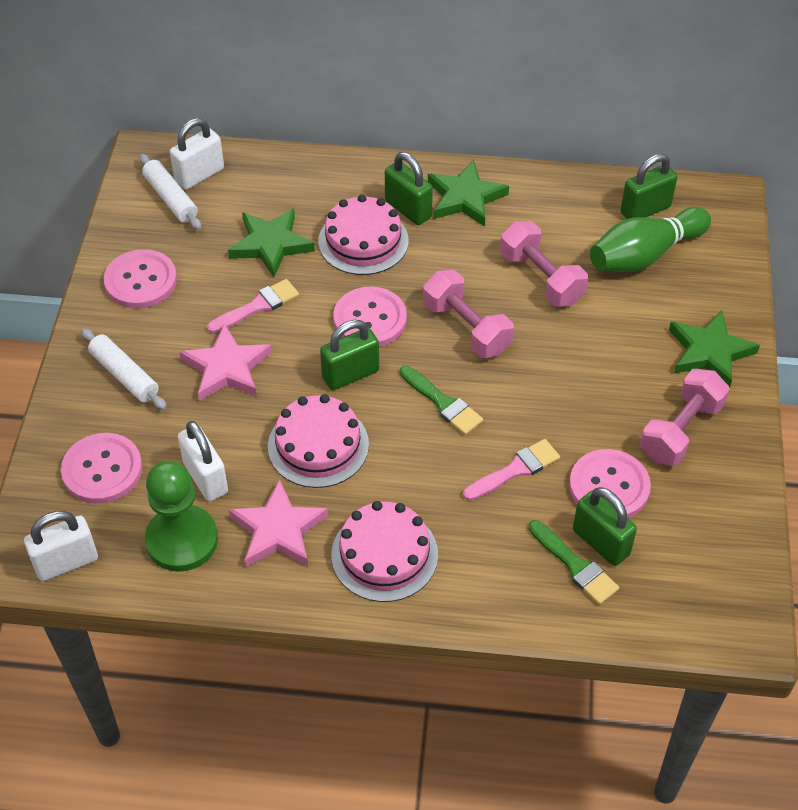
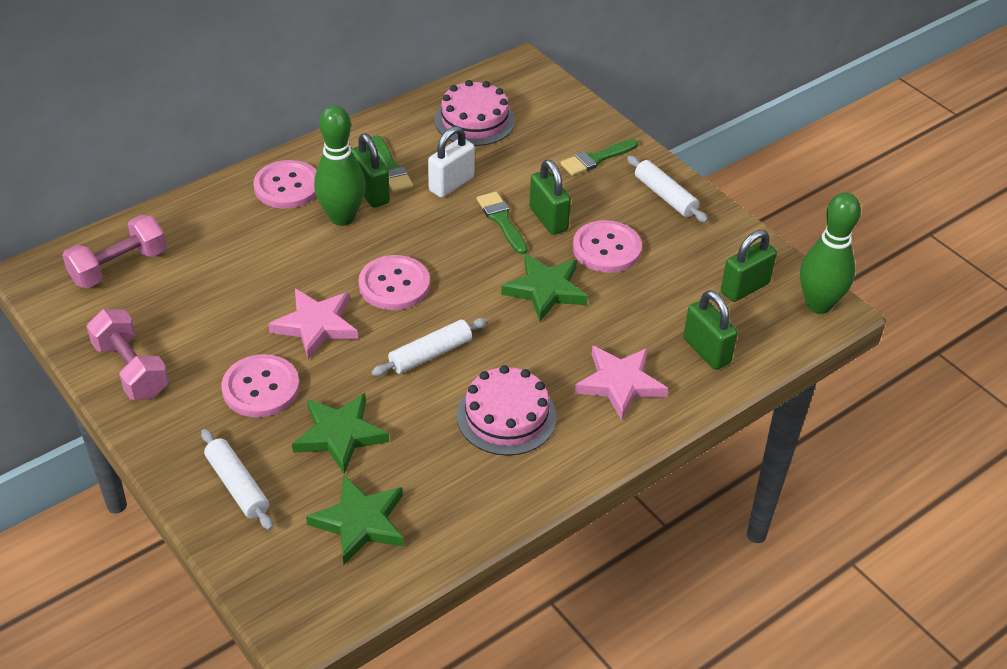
green bowling pin: 1 -> 2
green brush: 2 -> 3
green pawn: 1 -> 0
pink brush: 2 -> 0
pink cake: 3 -> 2
pink dumbbell: 3 -> 2
white padlock: 3 -> 1
white rolling pin: 2 -> 3

